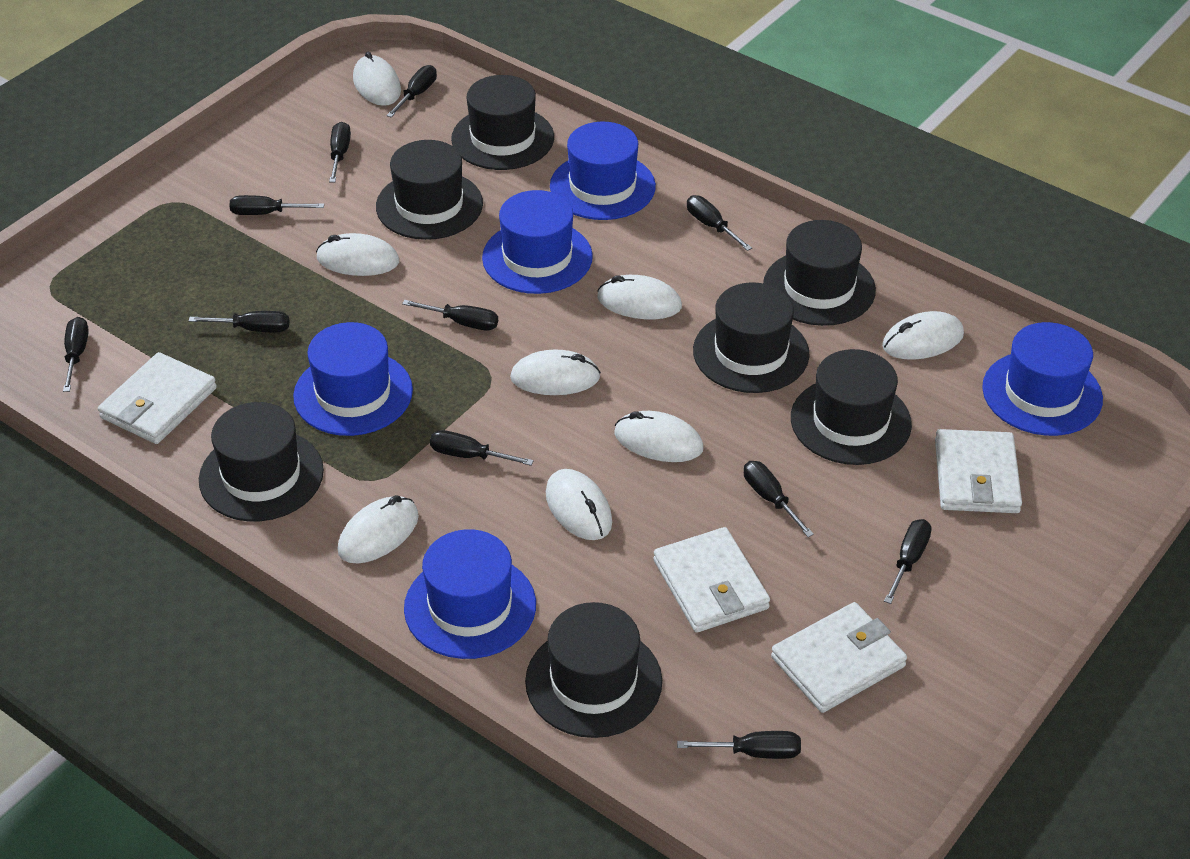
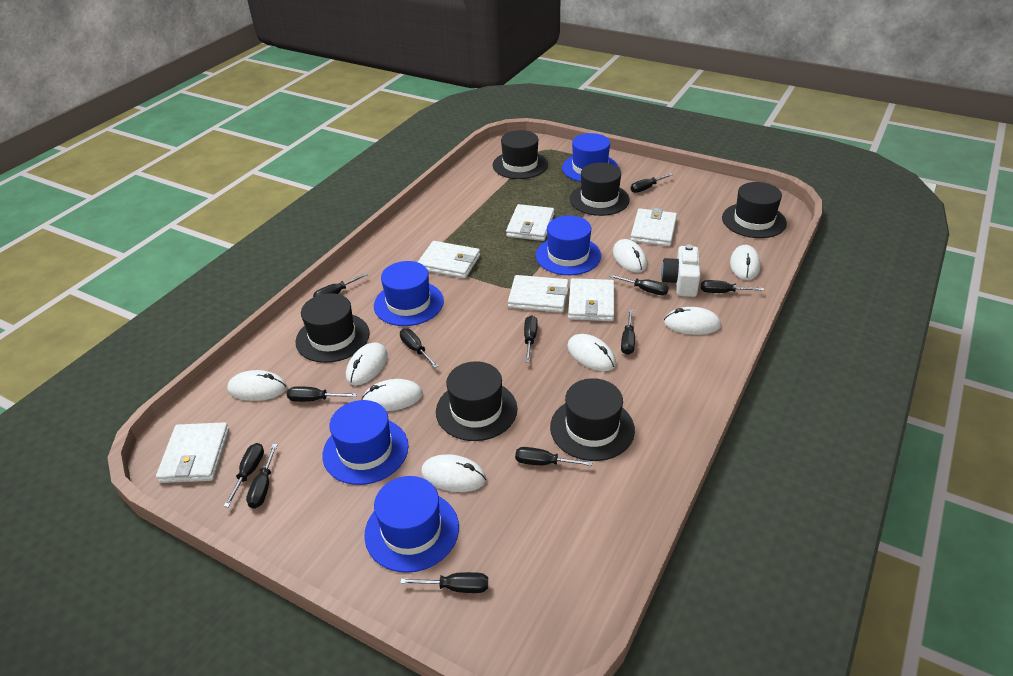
black hat: 7 -> 6
black screwdriver: 11 -> 12
white camera: 0 -> 1
white wallet: 4 -> 6

